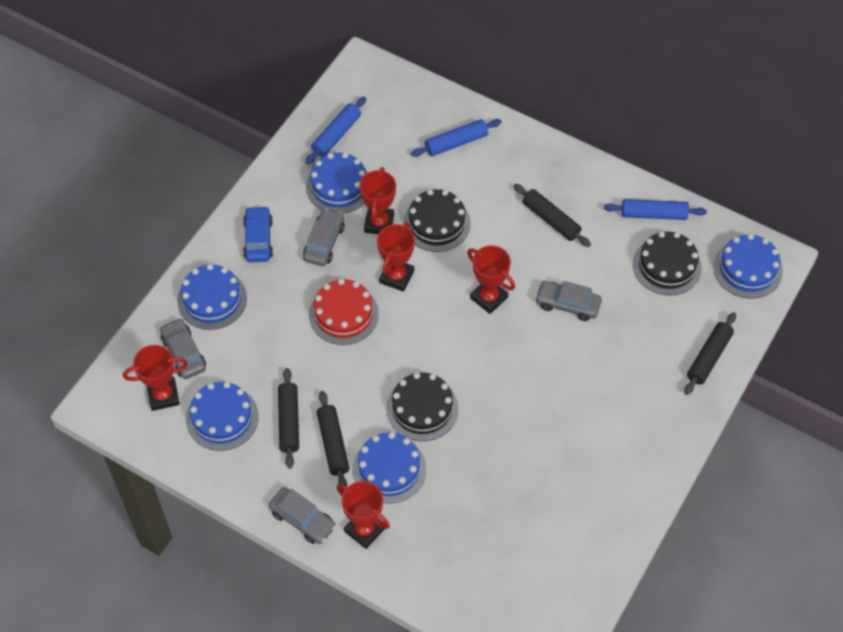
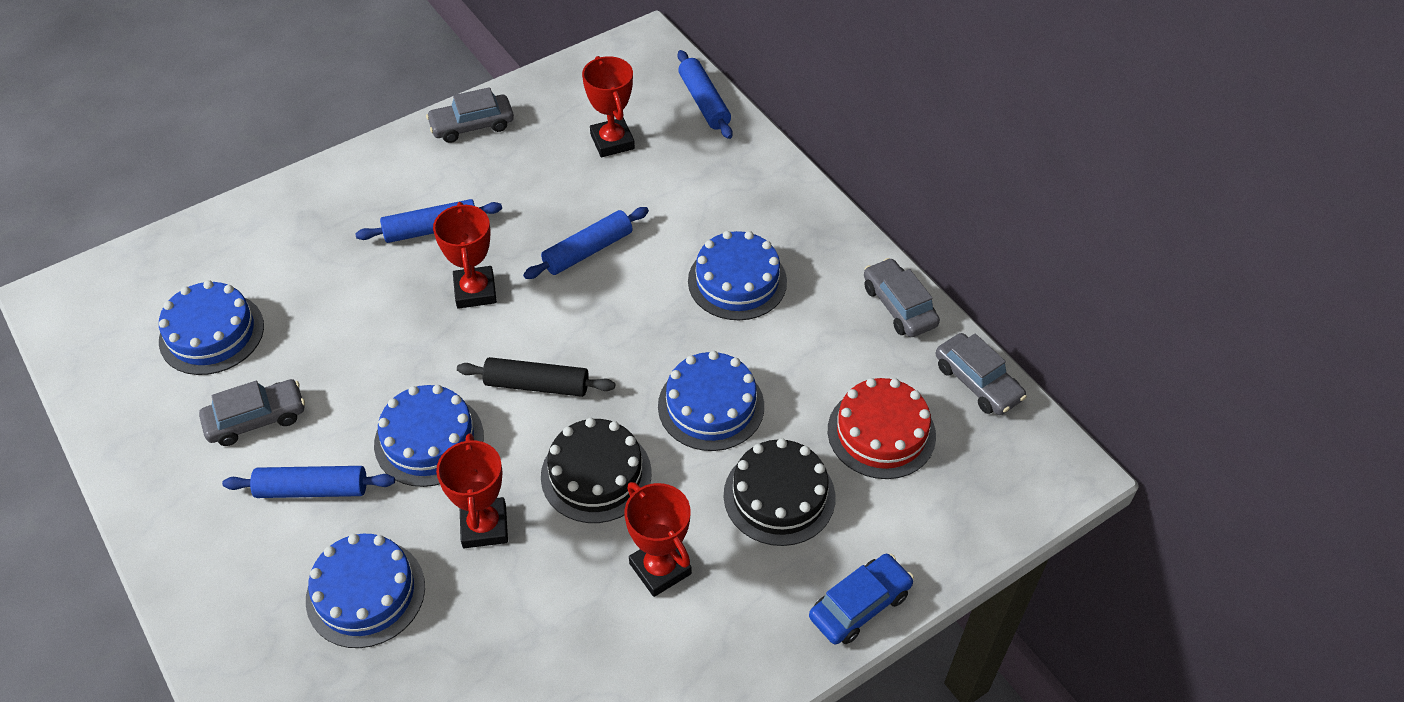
black cake: 3 -> 2
black rolling pin: 4 -> 1
blue rolling pin: 3 -> 4
red trophy: 5 -> 4

